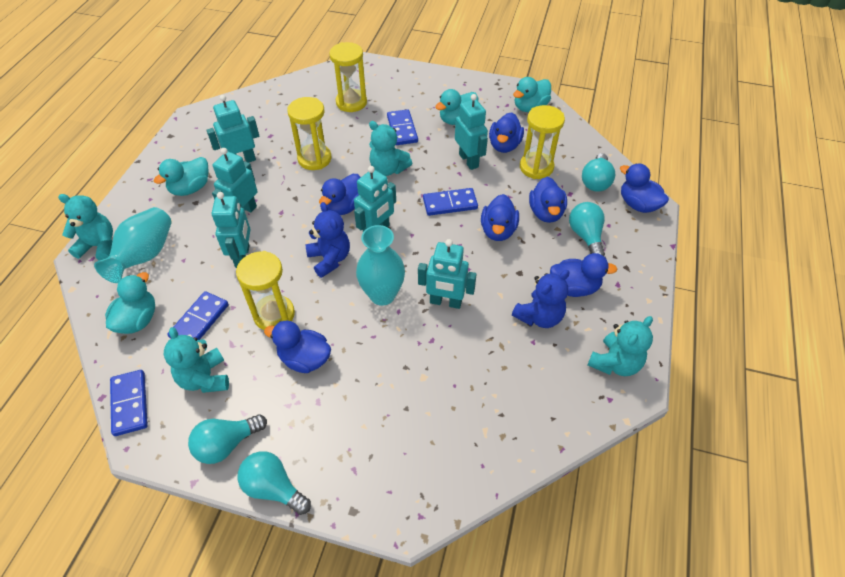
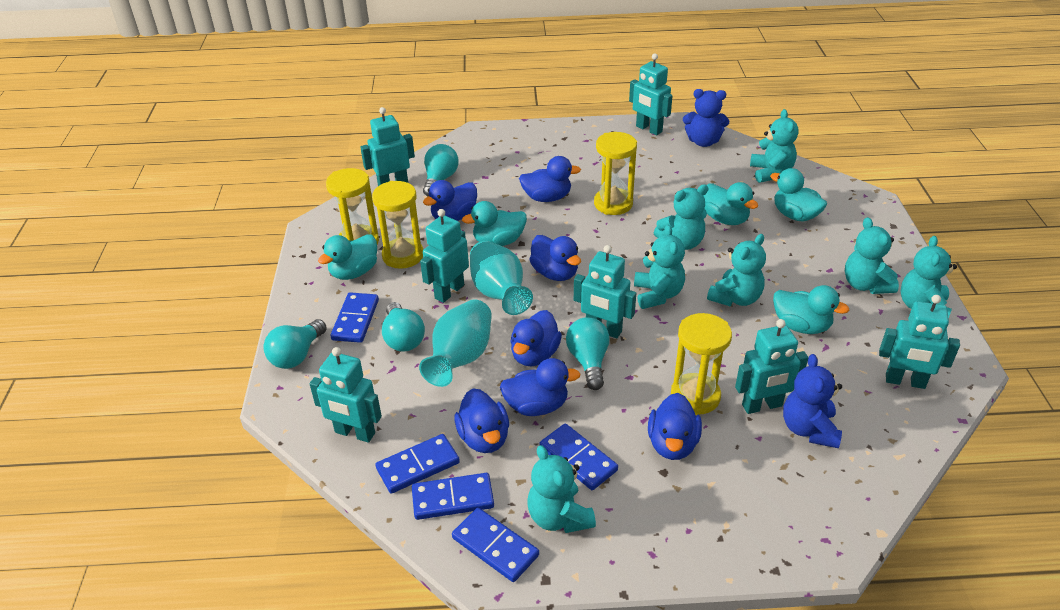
blue domino: 4 -> 5
turquoise duck: 4 -> 5
turquoise robot: 6 -> 7
turquoise teddy bear: 4 -> 7

